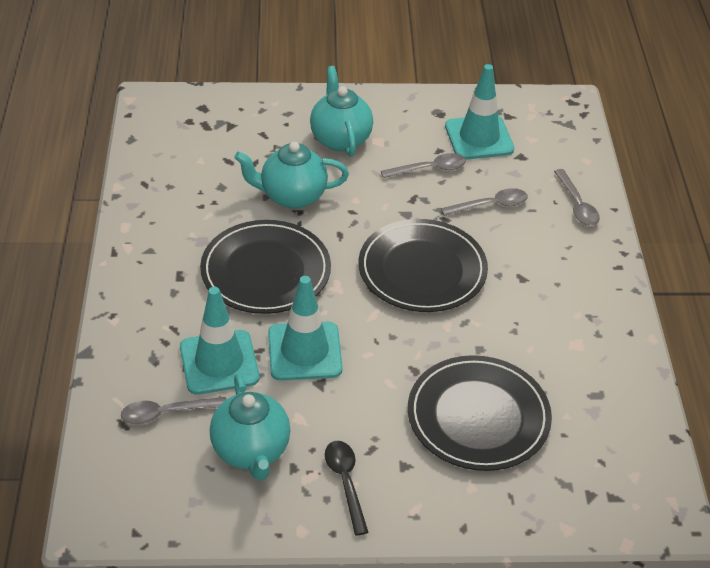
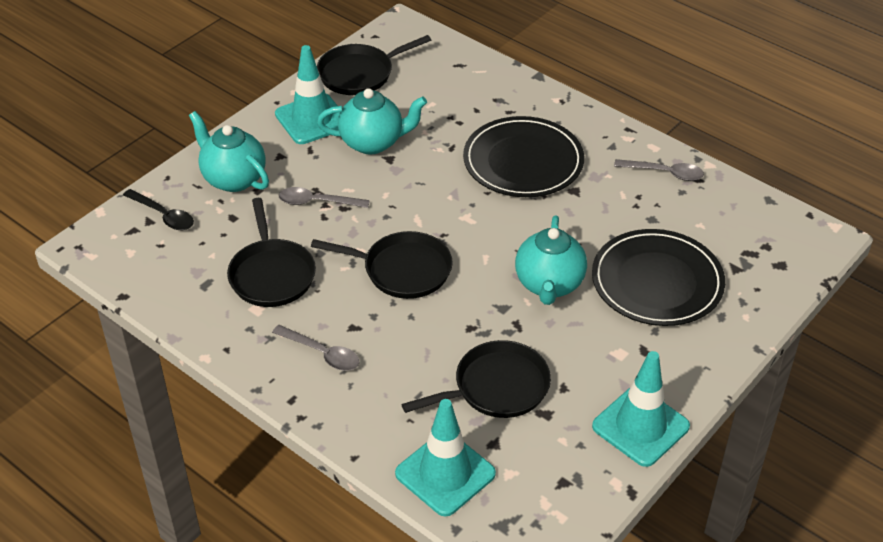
black pan: 0 -> 4
black plate: 3 -> 2
grey spoon: 4 -> 3

